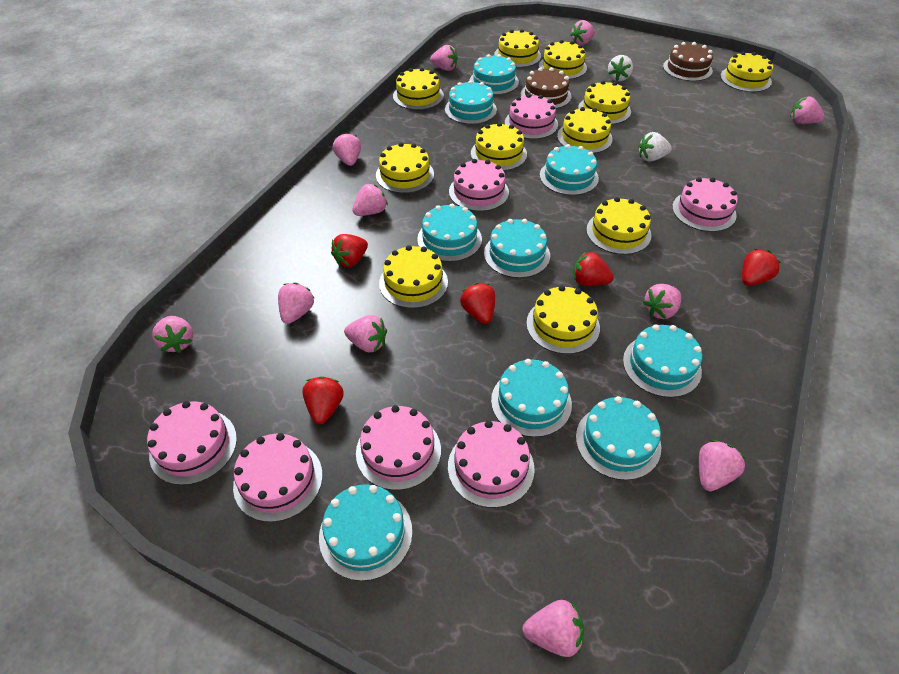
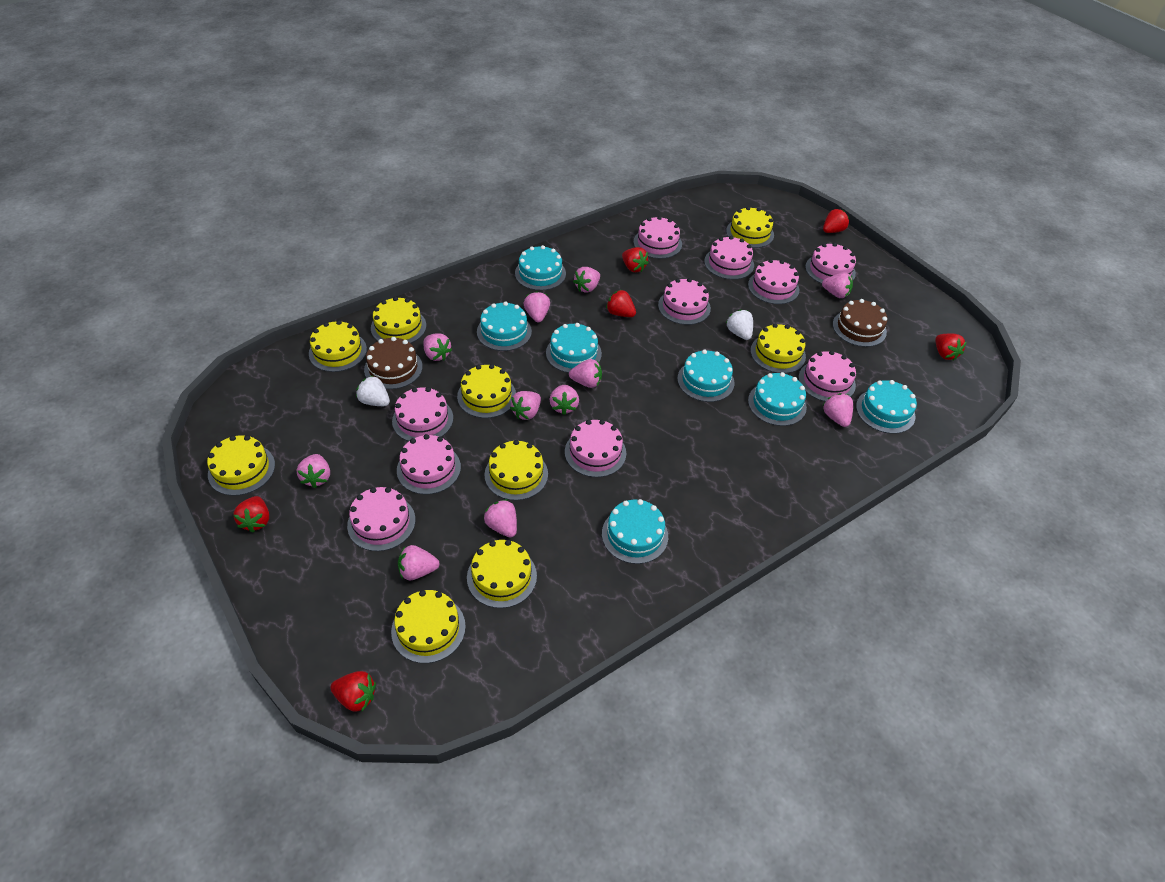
pink cake: 7 -> 10
red strawberry: 5 -> 6
turquoise cake: 9 -> 7
yellow cake: 11 -> 9

